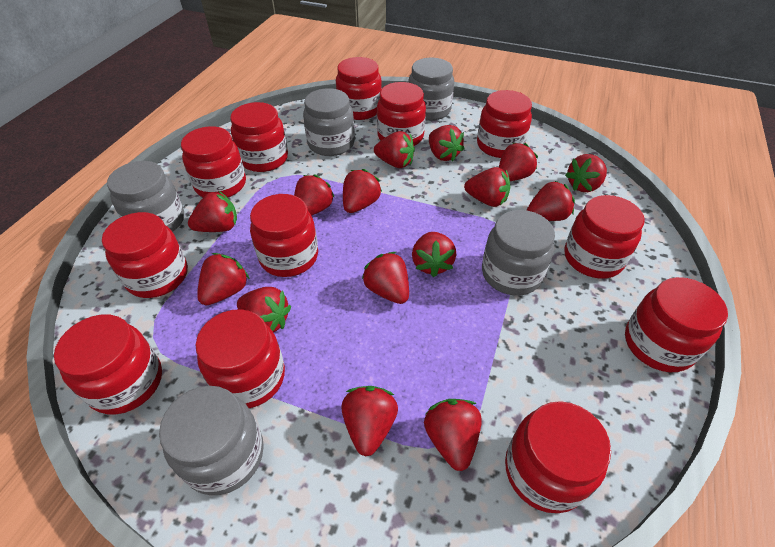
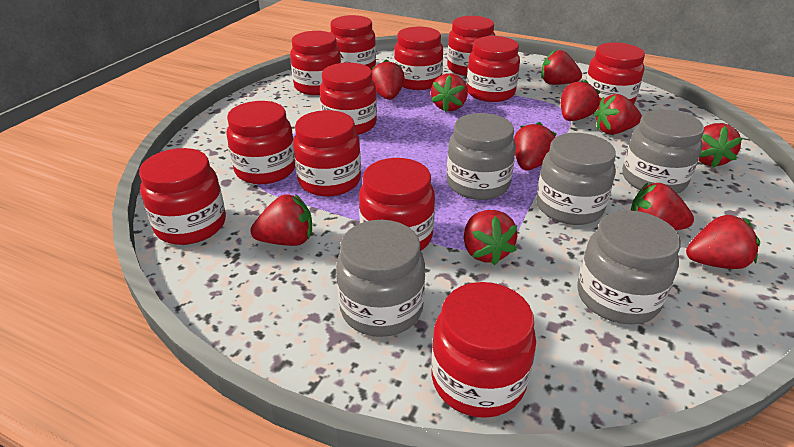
red strawberry: 15 -> 11

